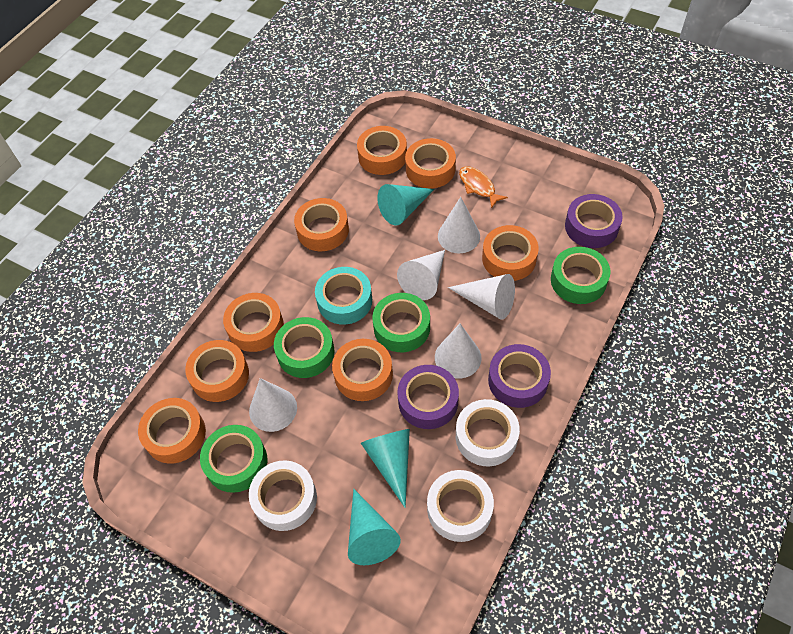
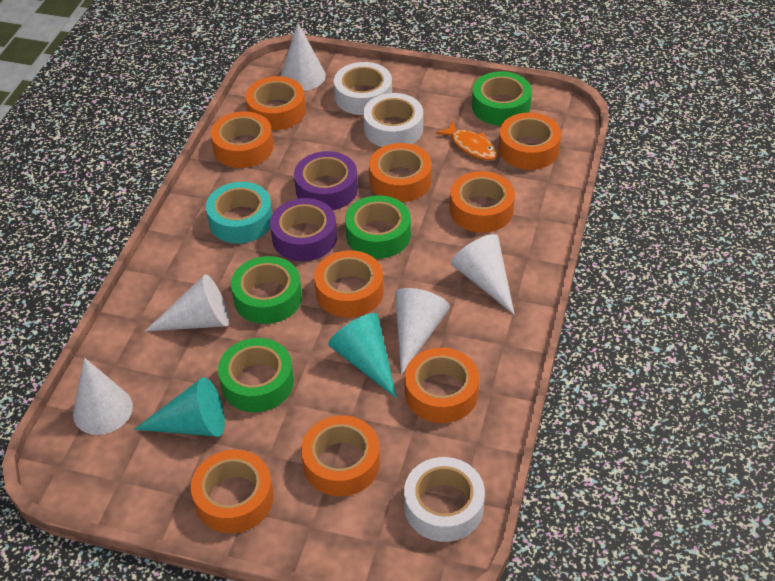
orange tape: 8 -> 9
purple tape: 3 -> 2
turquoise cone: 3 -> 2

